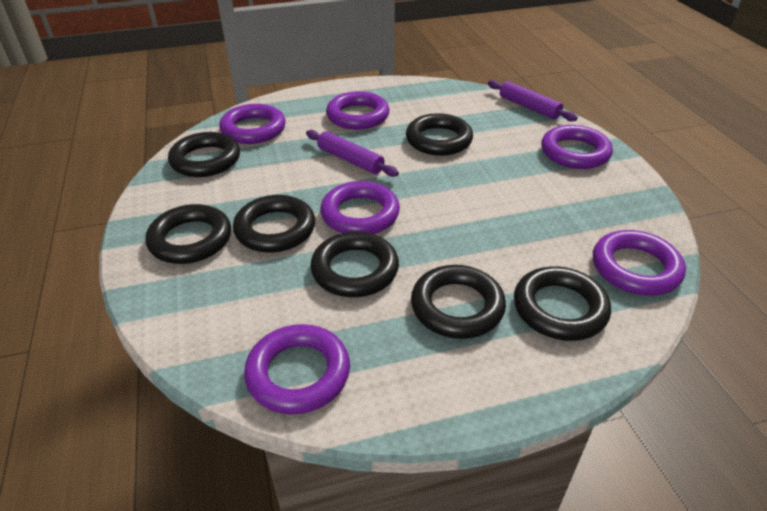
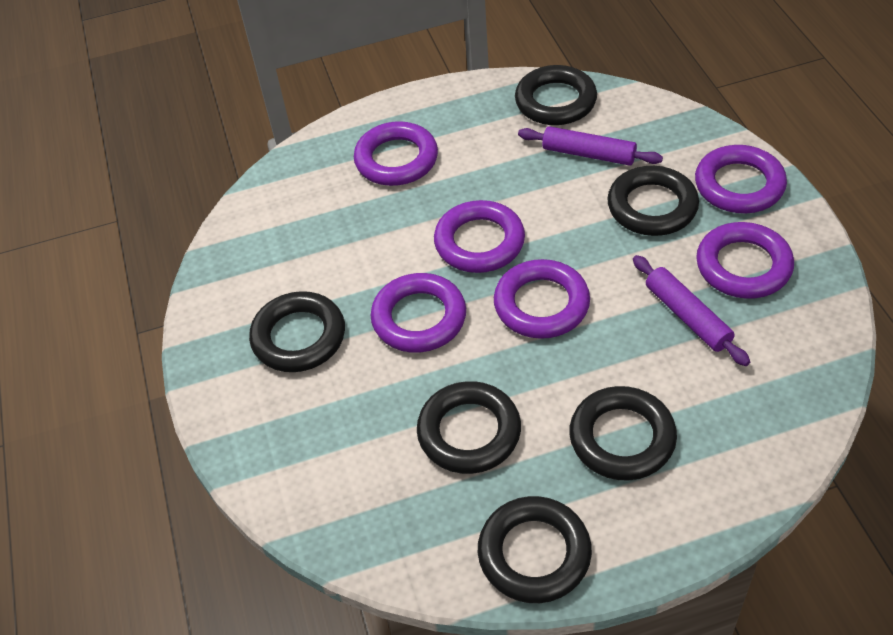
black ring: 7 -> 6

